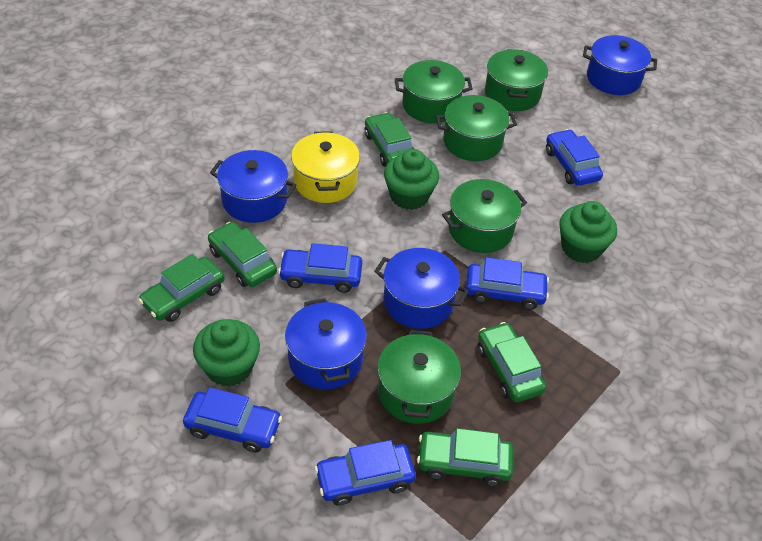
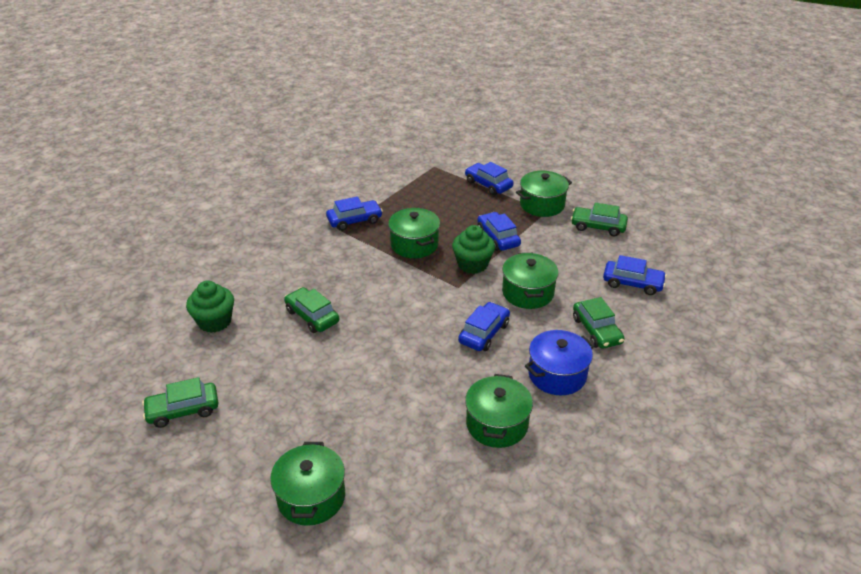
blue pot: 4 -> 1
green car: 5 -> 4
green cupcake: 3 -> 2
yellow pot: 1 -> 0

